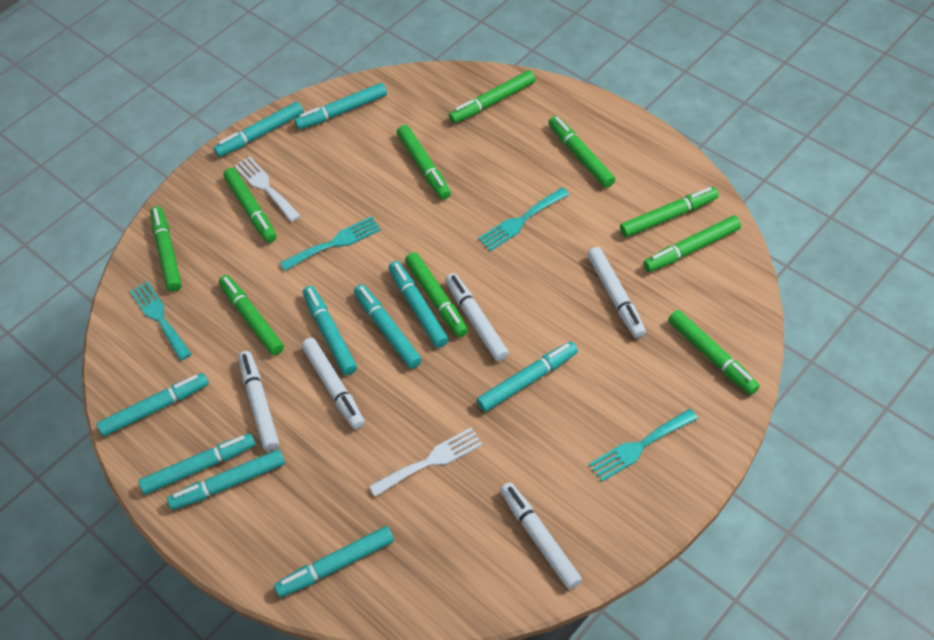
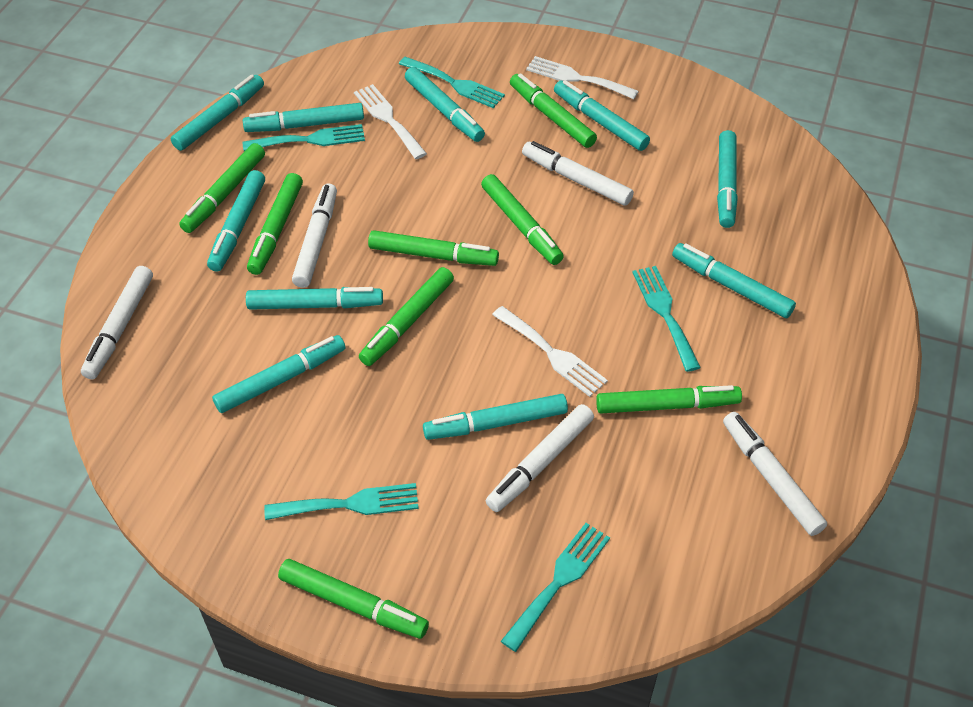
green marker: 10 -> 8
turquoise fork: 4 -> 5
white fork: 2 -> 3

